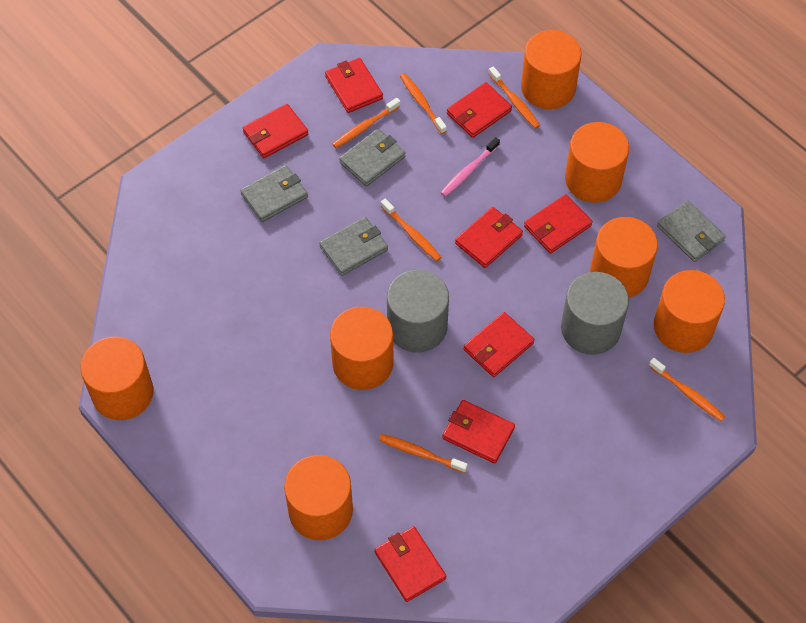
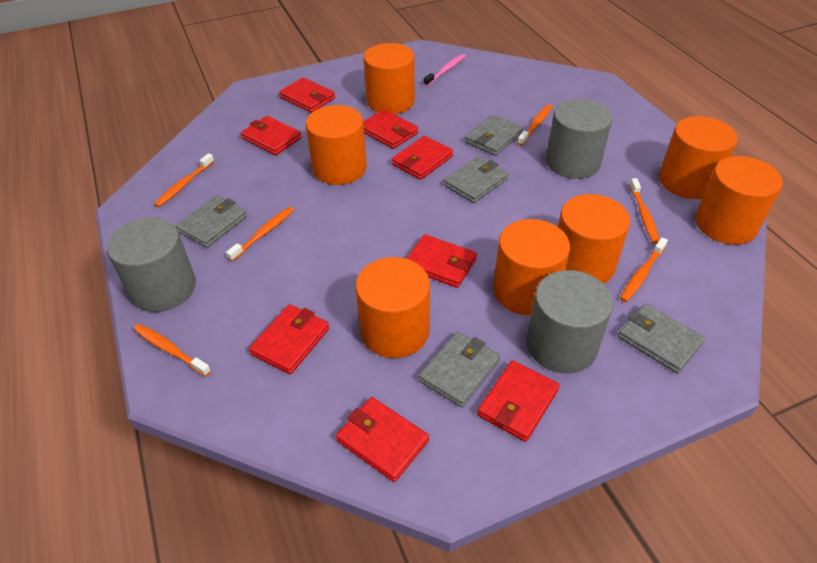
grey cylinder: 2 -> 3
grey wallet: 4 -> 5

